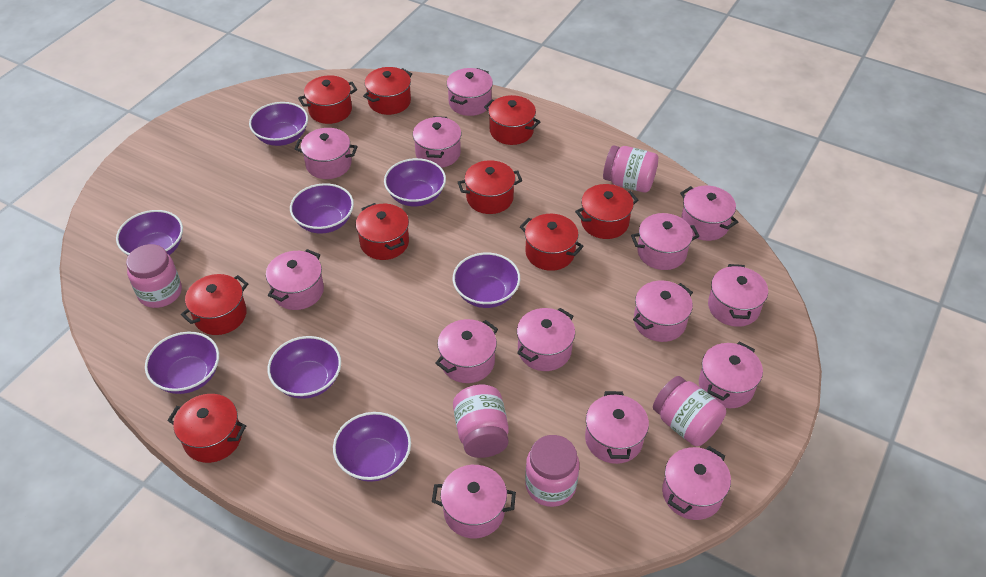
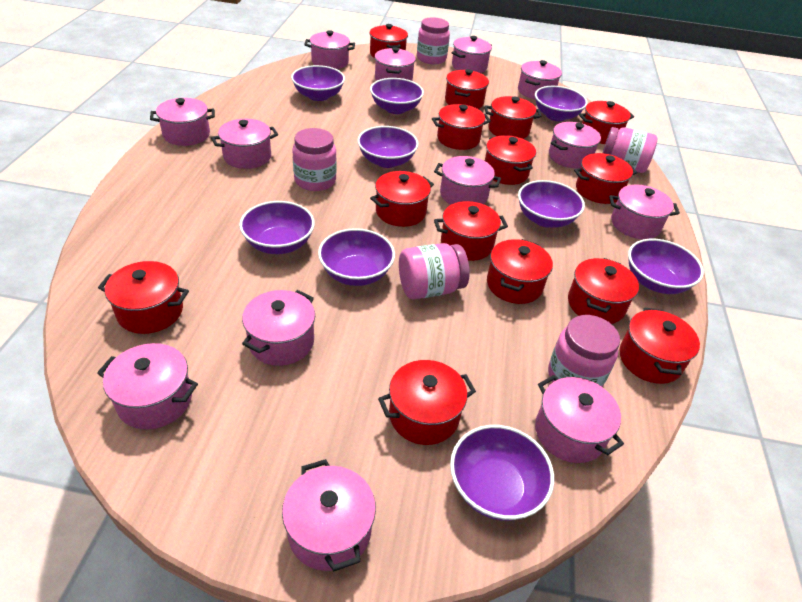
pink pot: 14 -> 13
purple bowl: 8 -> 9
red pot: 9 -> 14

